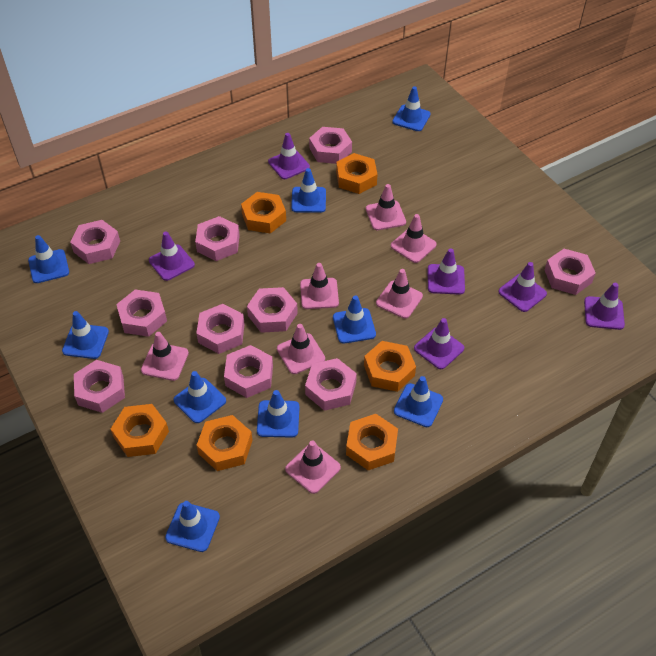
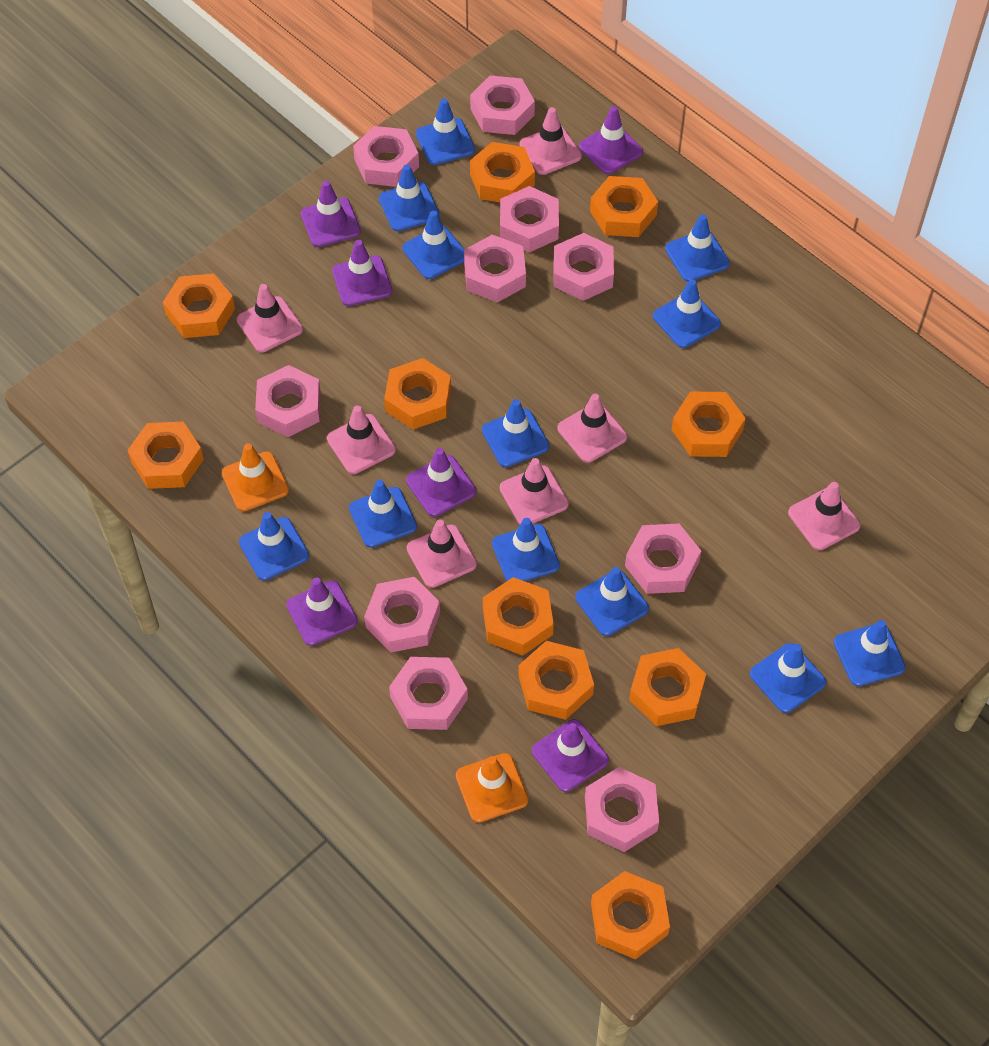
blue traffic cone: 9 -> 12
orange nut: 6 -> 10
orange traffic cone: 0 -> 2

